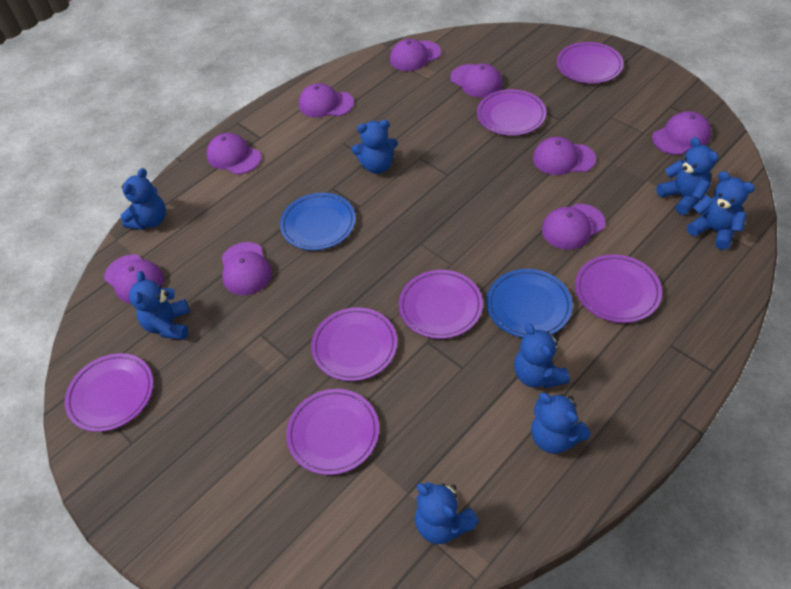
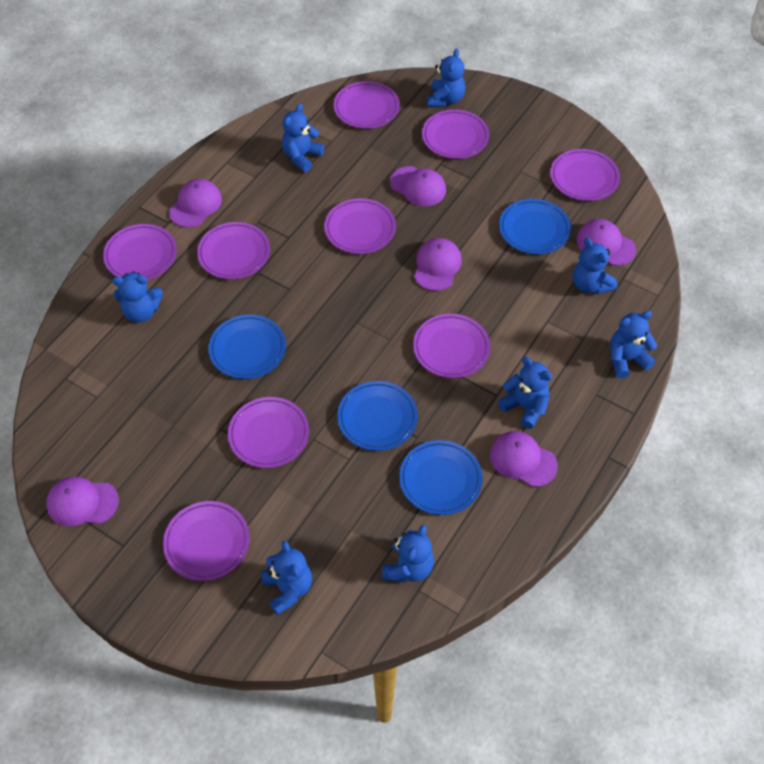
blue plate: 2 -> 4
purple cap: 9 -> 6
purple plate: 7 -> 9

